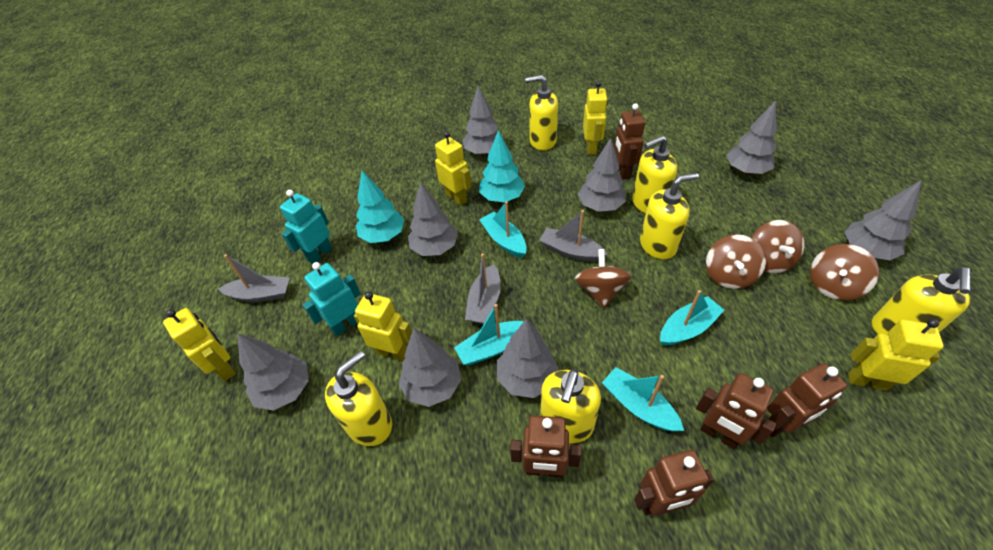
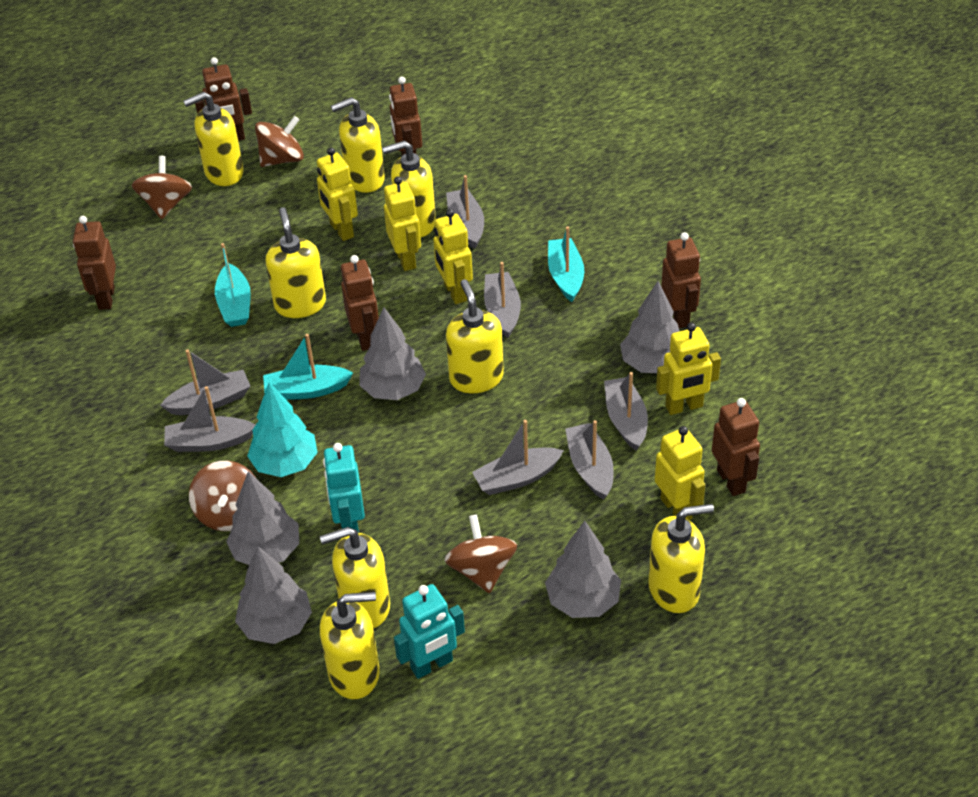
brown robot: 5 -> 6
grey boat: 3 -> 7
grey tree: 8 -> 5
turquoise boat: 4 -> 3
turquoise tree: 2 -> 1
yellow soap dispenser: 6 -> 8

